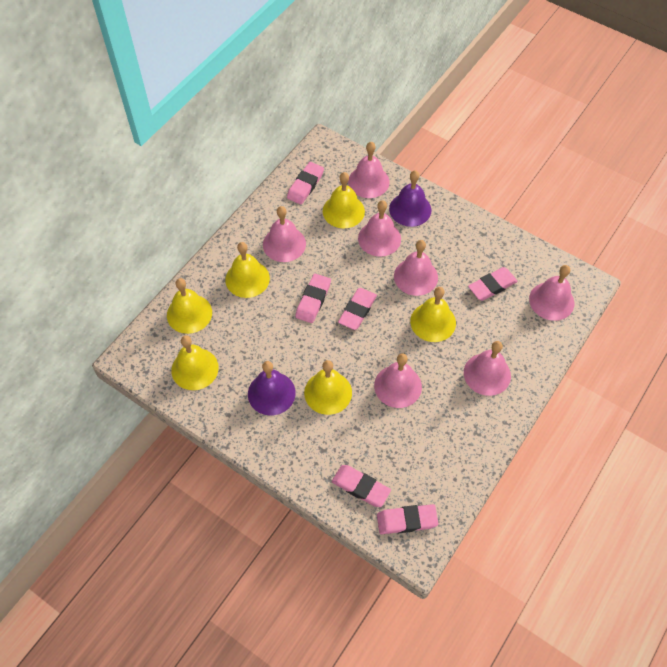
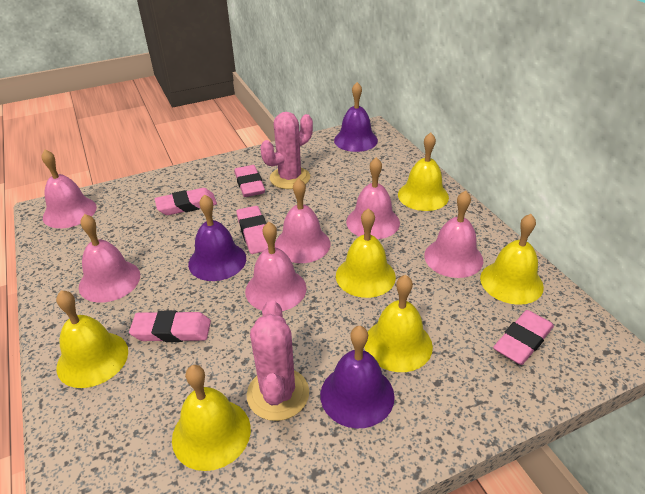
pink bell: 7 -> 6
pink cactus: 0 -> 2
pink eraser: 6 -> 5
purple bell: 2 -> 3

